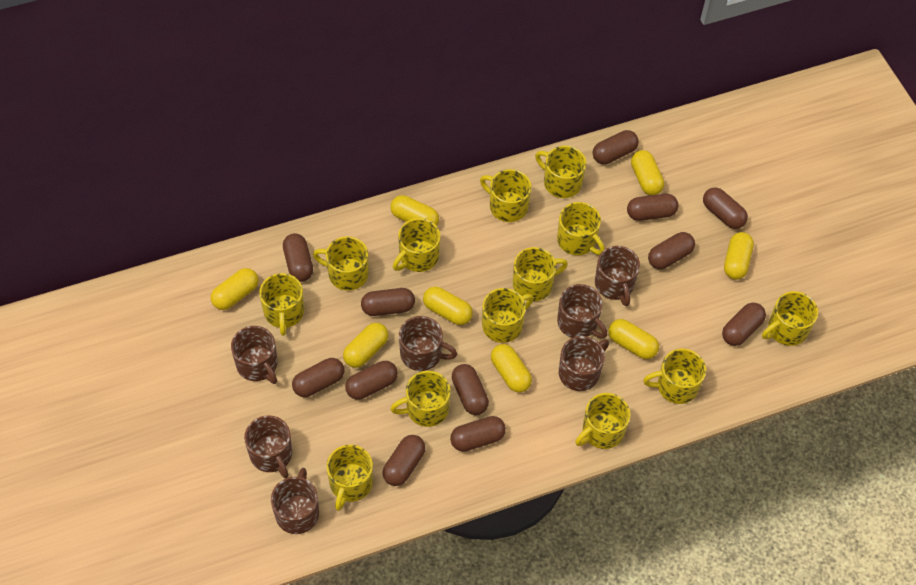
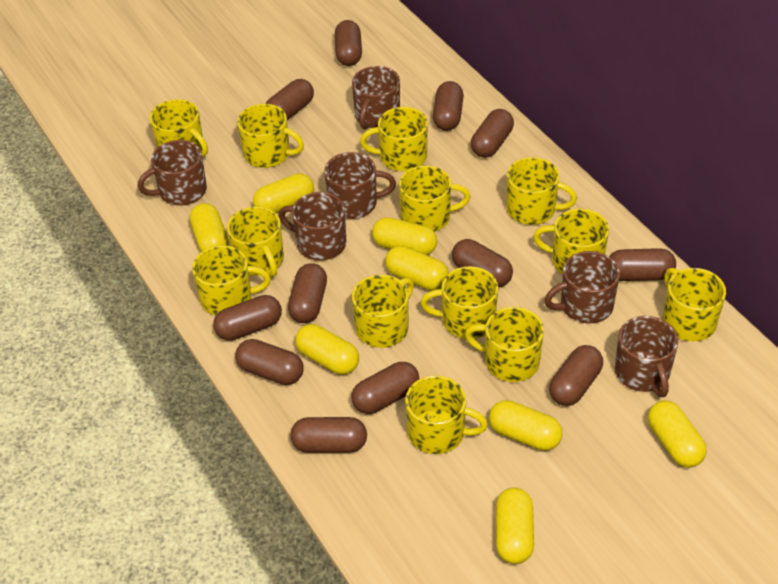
brown mug: 7 -> 6

